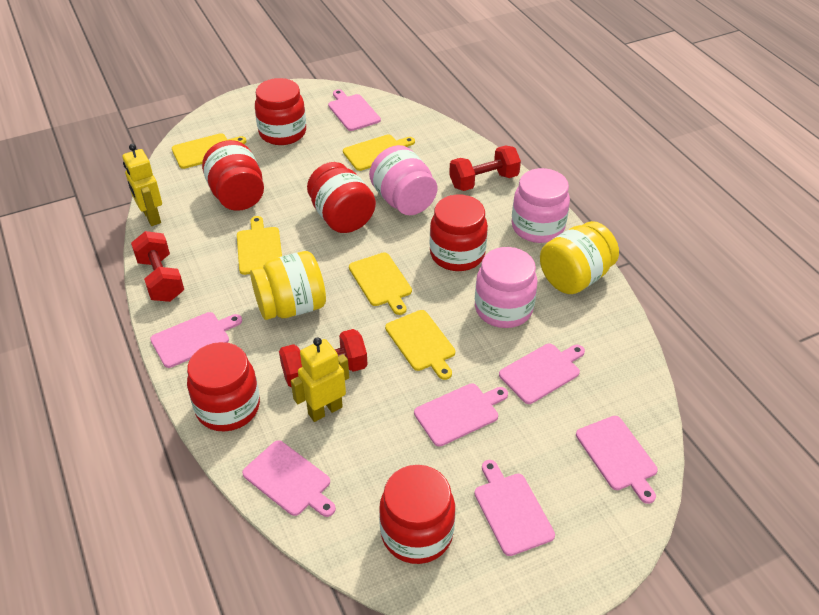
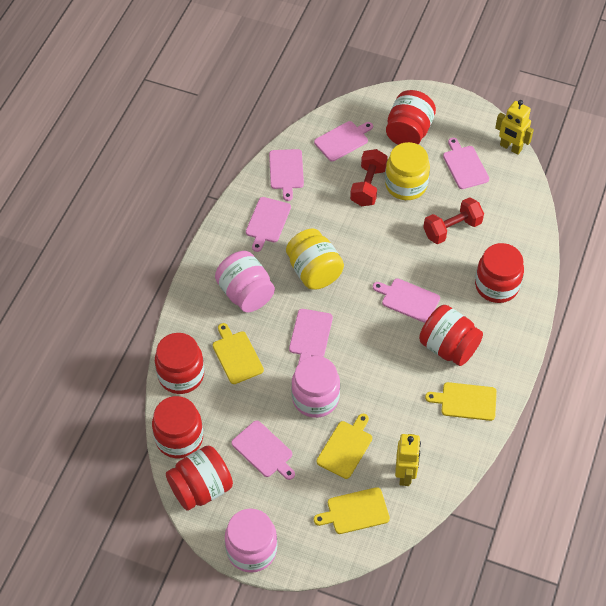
red dumbbell: 3 -> 2
yellow cutting board: 5 -> 4

